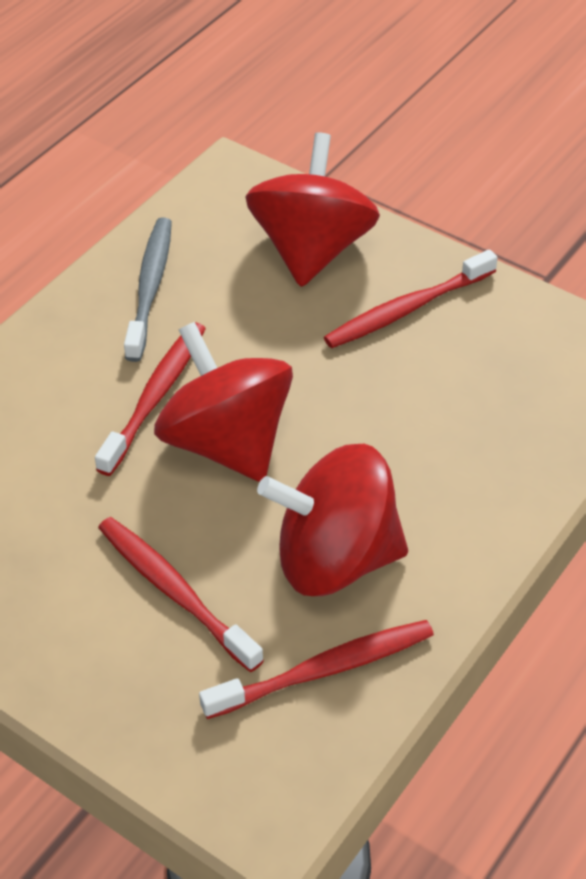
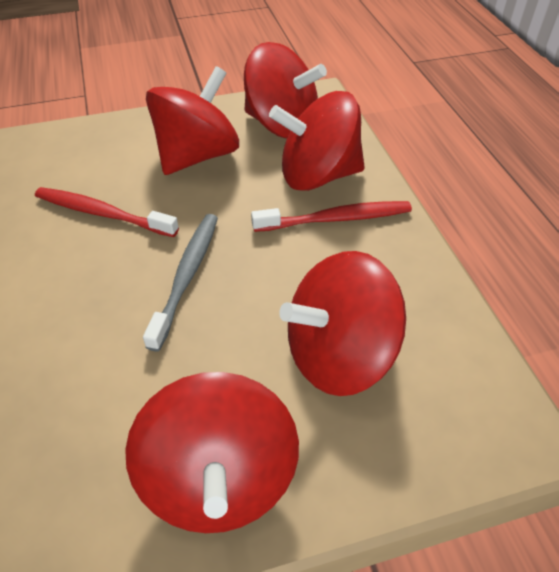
red spinning top: 3 -> 5
red toothbrush: 4 -> 2

